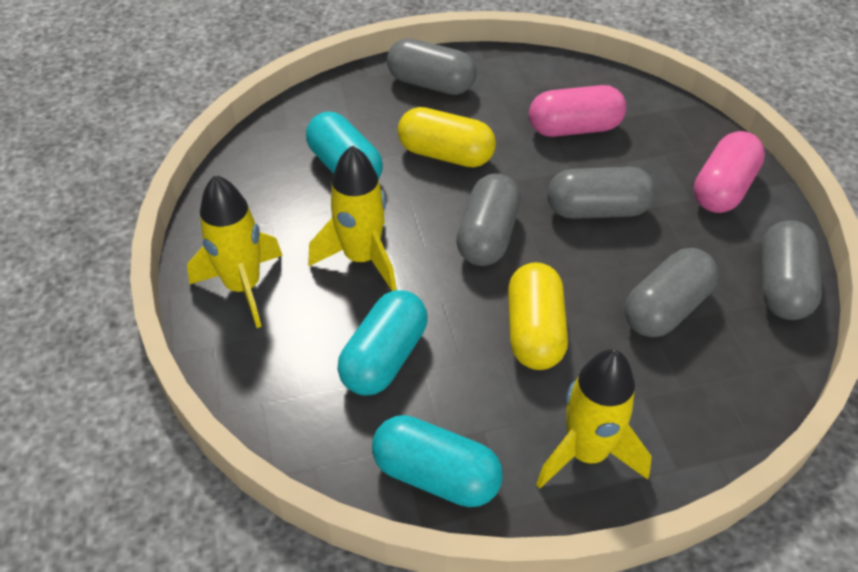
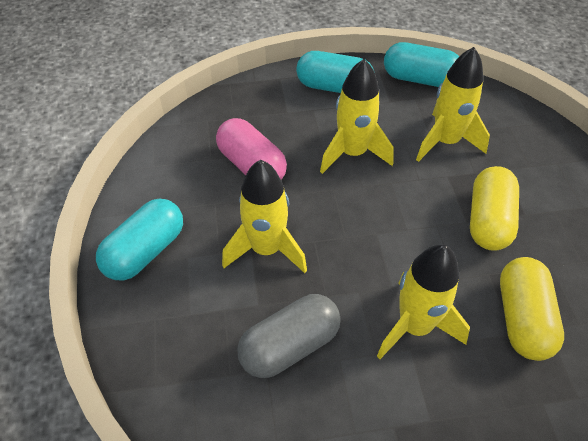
grey capsule: 5 -> 1
pink capsule: 2 -> 1
yellow rocket: 3 -> 4

